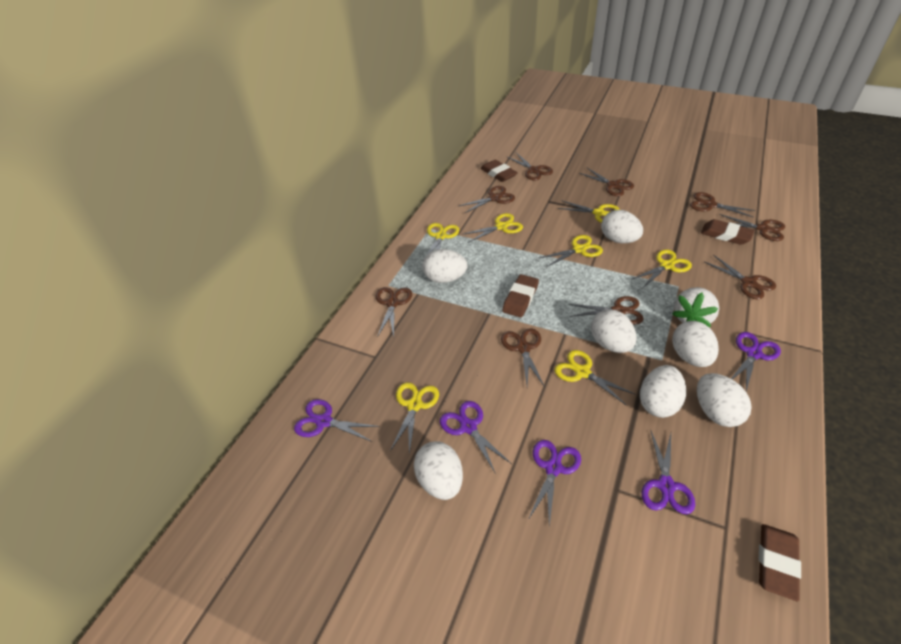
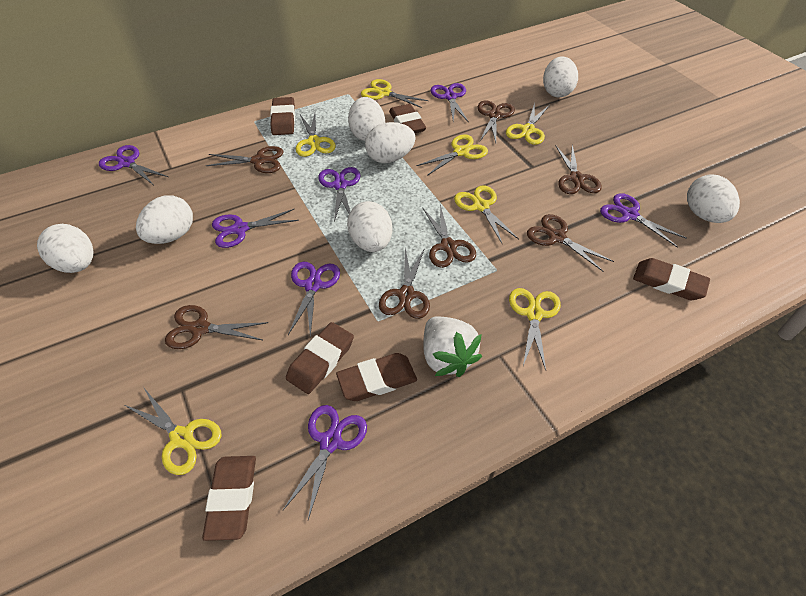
brown eraser: 4 -> 6
brown scissors: 9 -> 7
purple scissors: 5 -> 7

